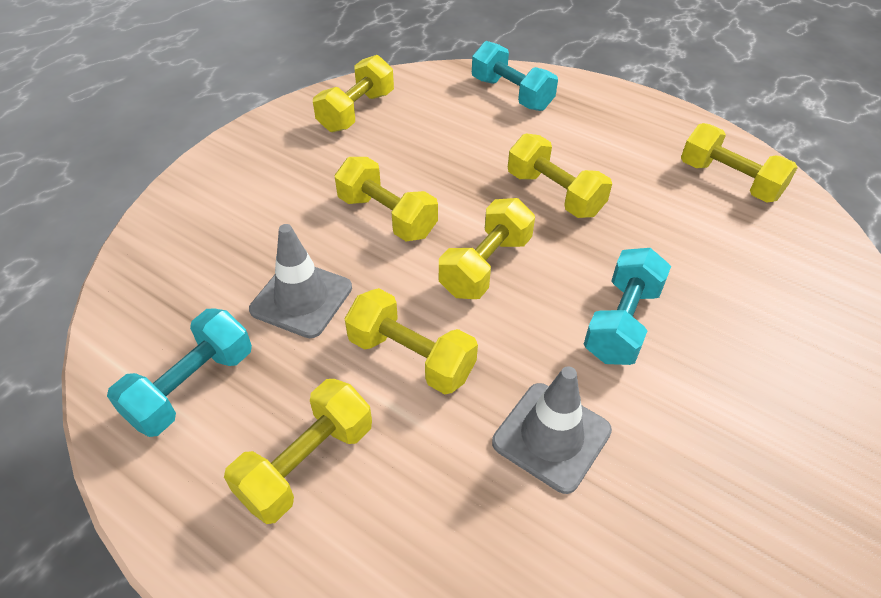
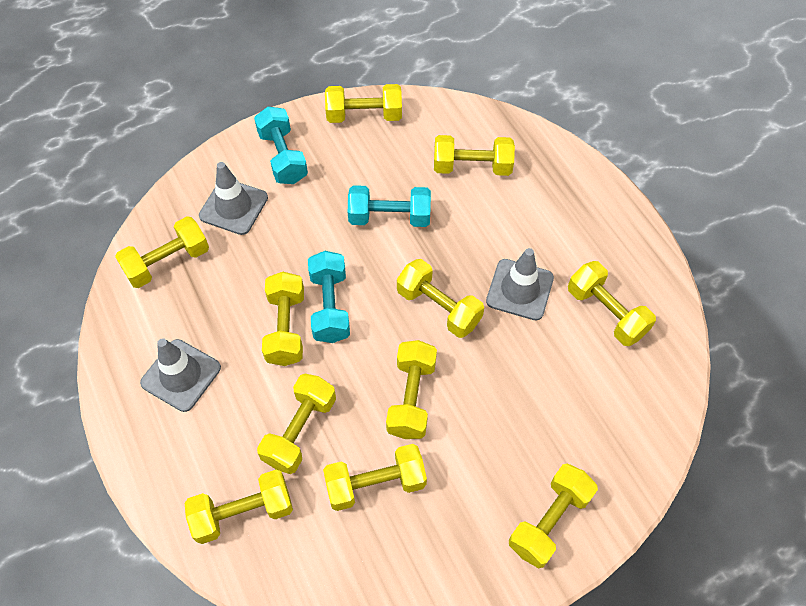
grey traffic cone: 2 -> 3
yellow dumbbell: 7 -> 11

